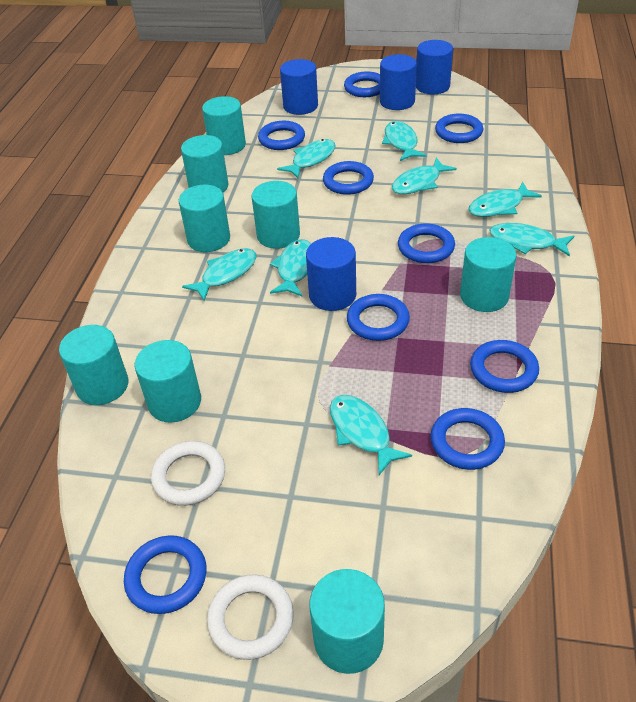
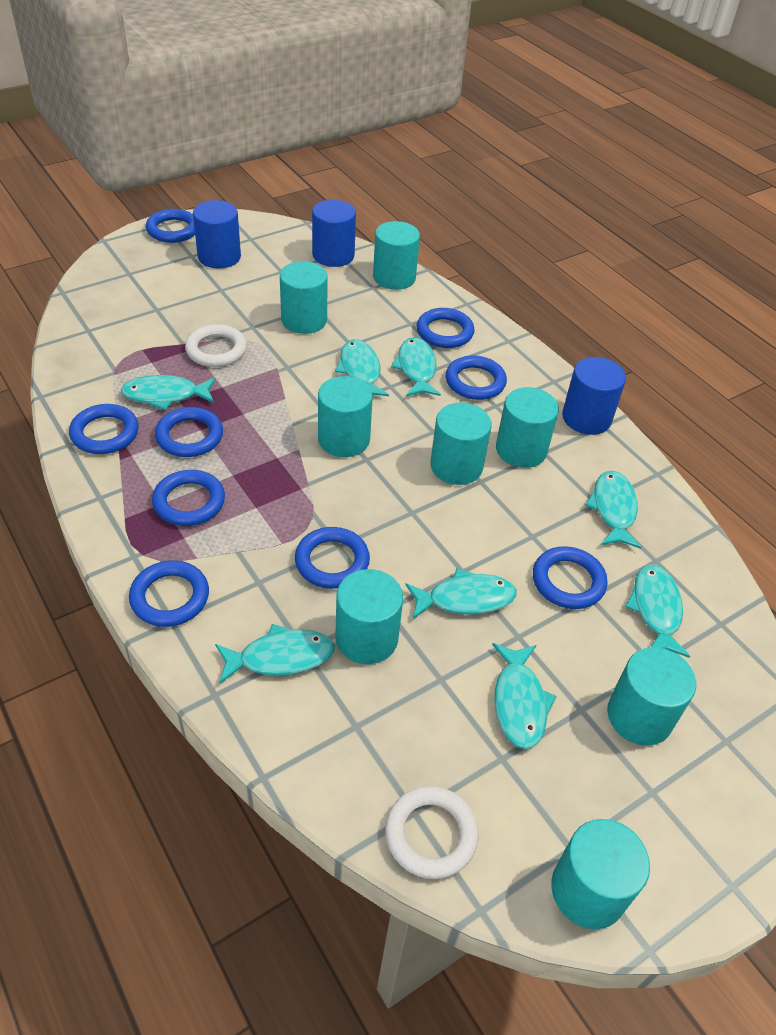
blue cylinder: 4 -> 3

